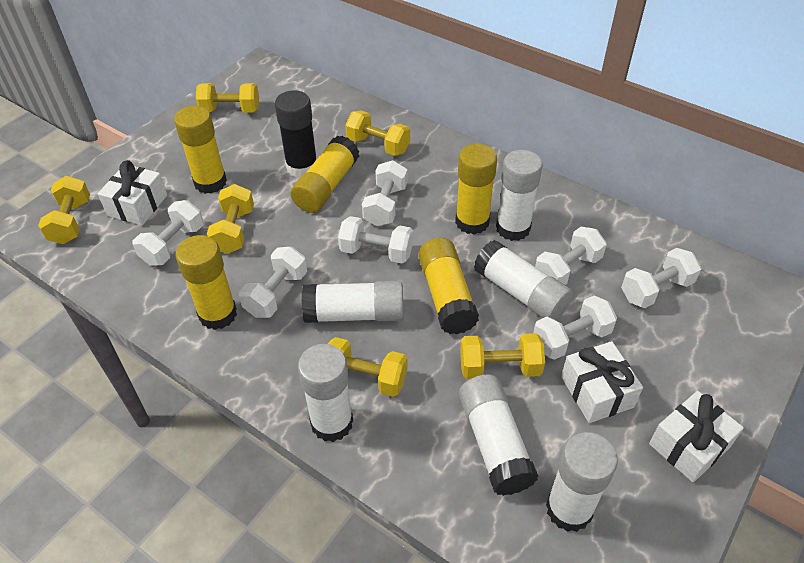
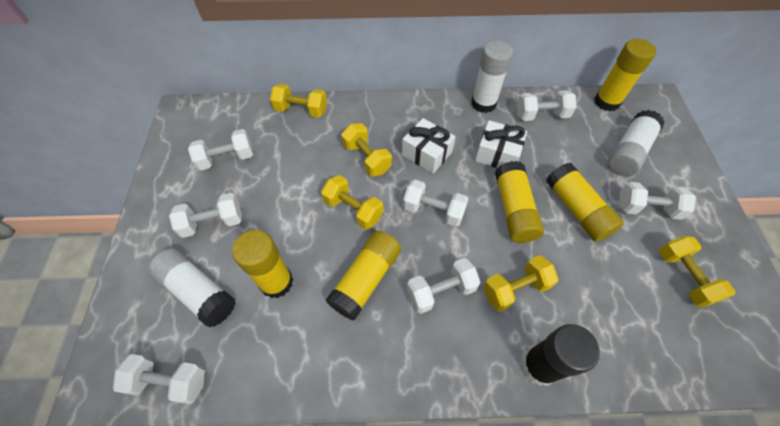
white gift: 3 -> 2
white glue stick: 6 -> 3
yellow dumbbell: 6 -> 5

